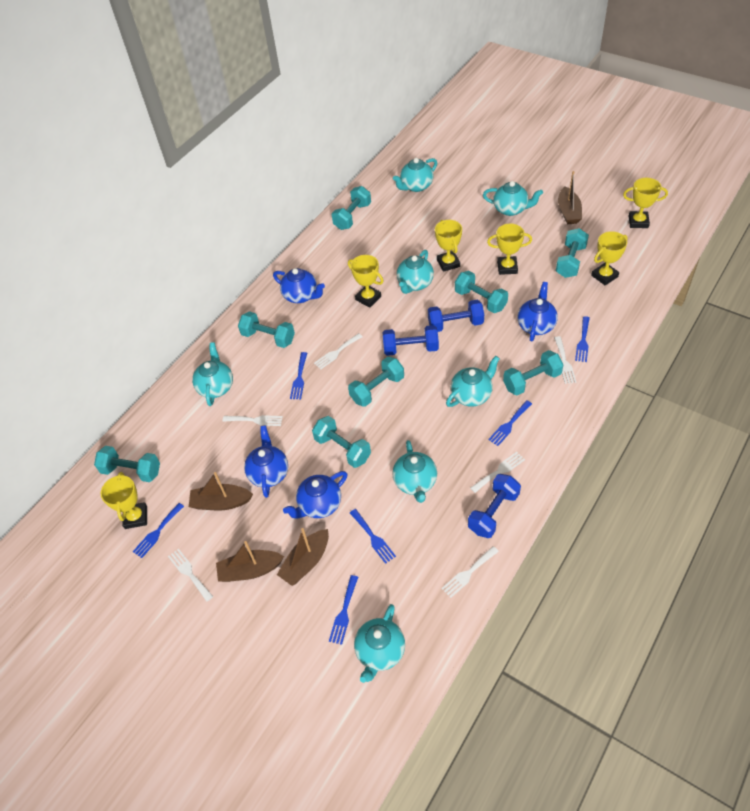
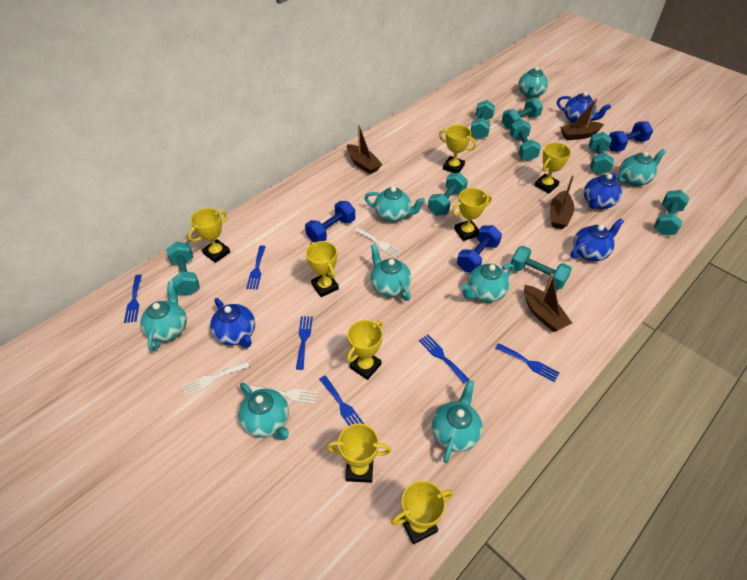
turquoise teapot: 7 -> 8
white fork: 6 -> 3
yellow trophy: 6 -> 8

